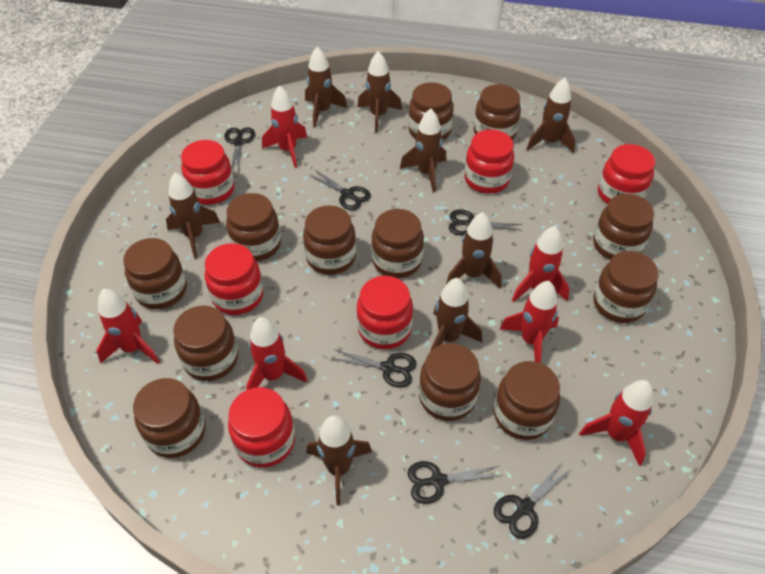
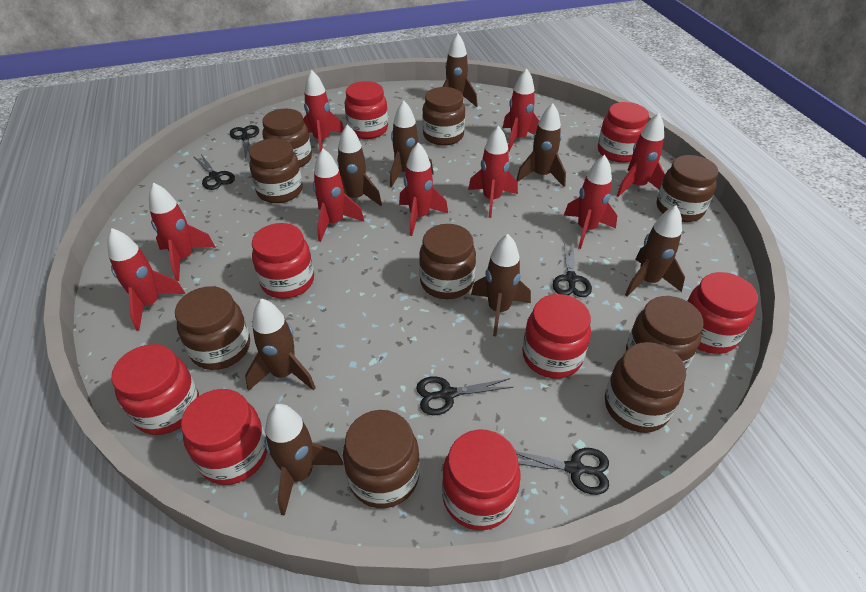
black scissors: 6 -> 5
brown jar: 12 -> 9
red jar: 6 -> 8
red rocket: 6 -> 9

